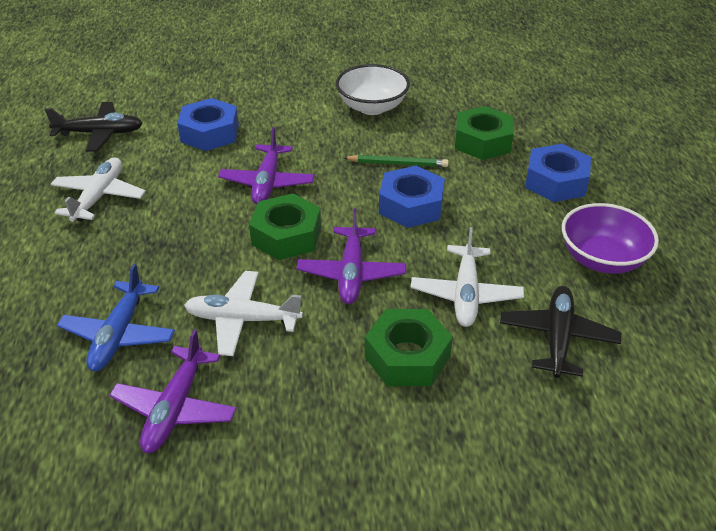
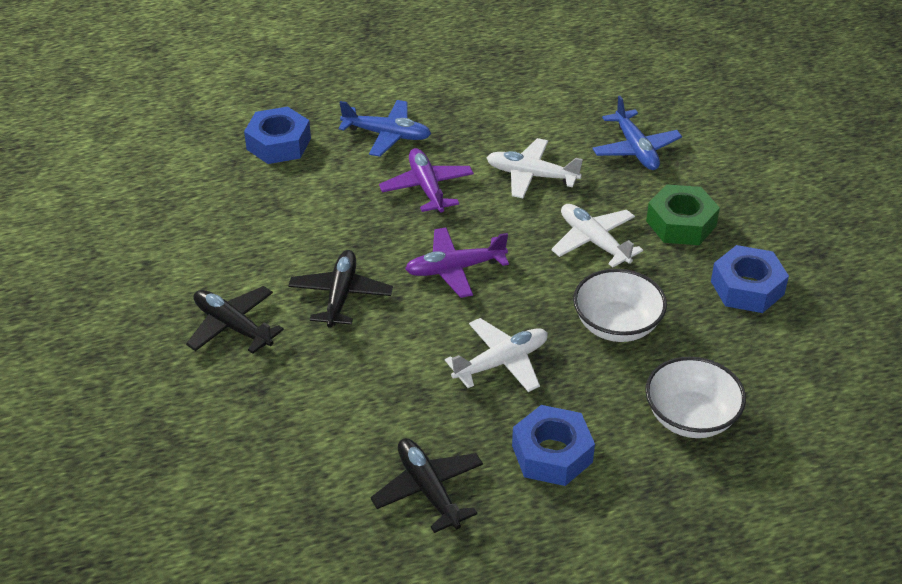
black plane: 2 -> 3
blue plane: 1 -> 2
green nut: 3 -> 1
green pencil: 1 -> 0
purple bowl: 1 -> 0
purple plane: 3 -> 2
white bowl: 1 -> 2

